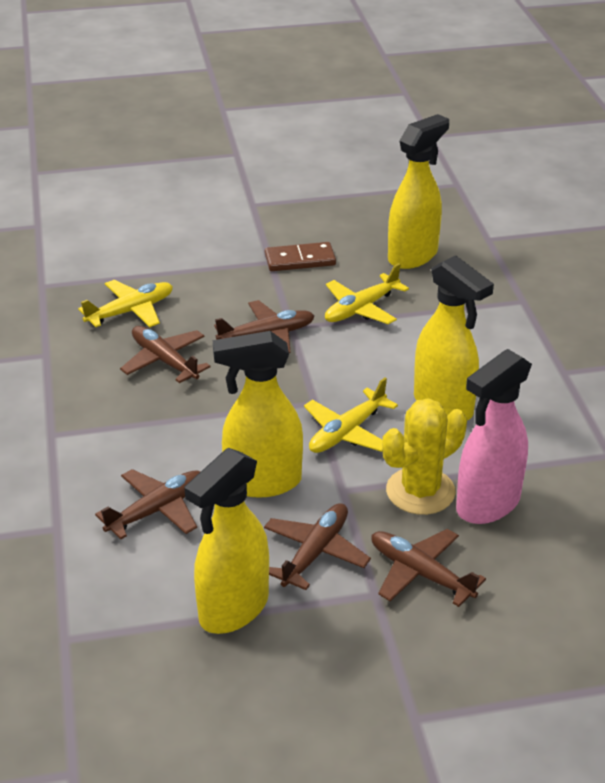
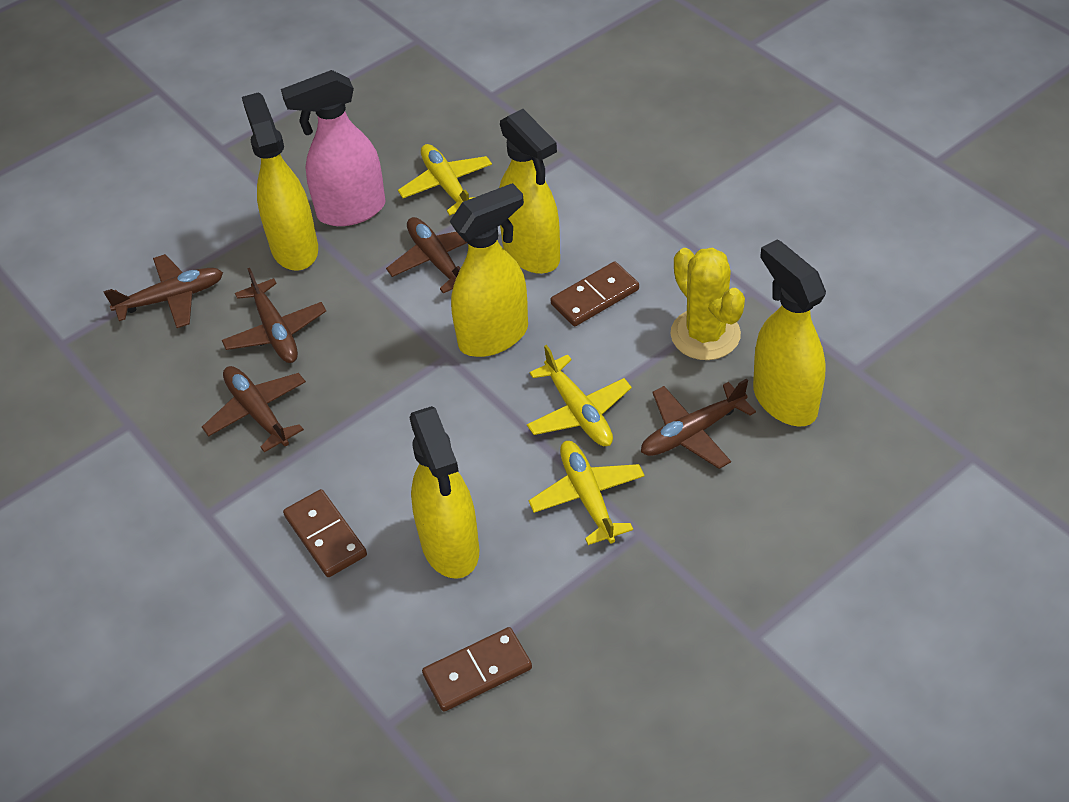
brown domino: 1 -> 3
yellow spray bottle: 4 -> 5

